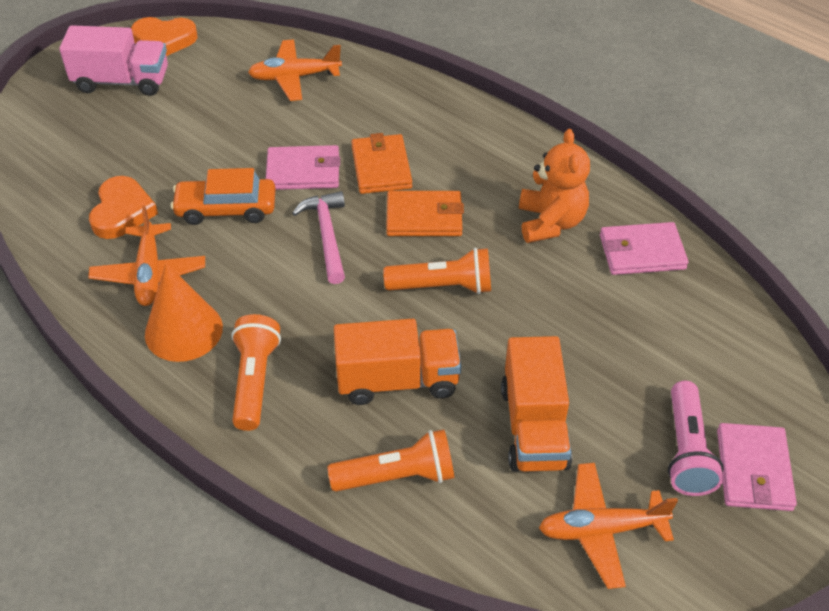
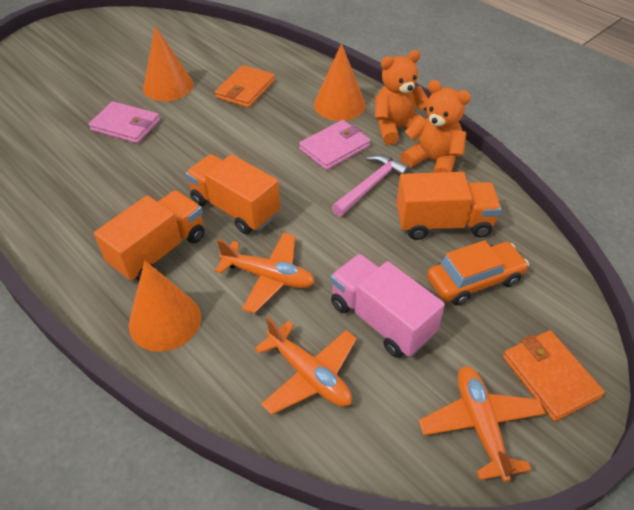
orange cone: 1 -> 3
orange flashlight: 3 -> 0
orange heart: 2 -> 0
orange teddy bear: 1 -> 2
orange truck: 2 -> 3
pink flashlight: 1 -> 0
pink wallet: 3 -> 2

